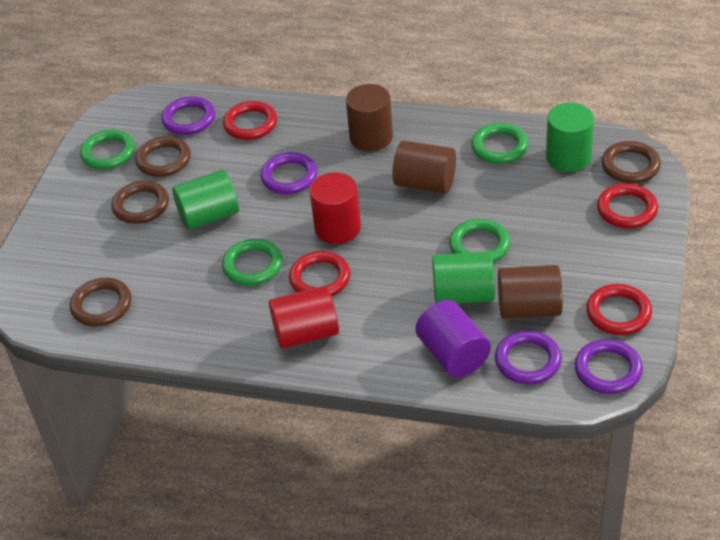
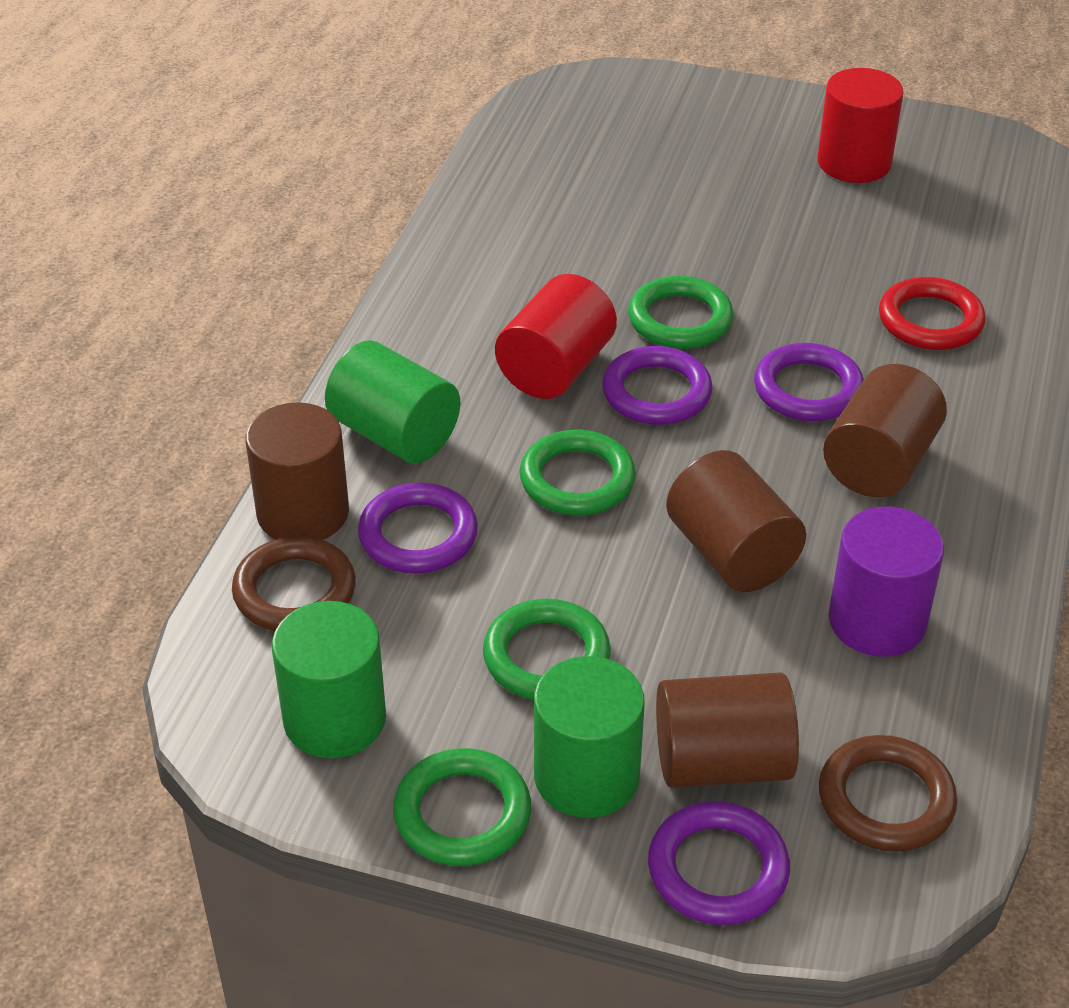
brown cylinder: 3 -> 4
brown ring: 4 -> 2
red ring: 4 -> 1

